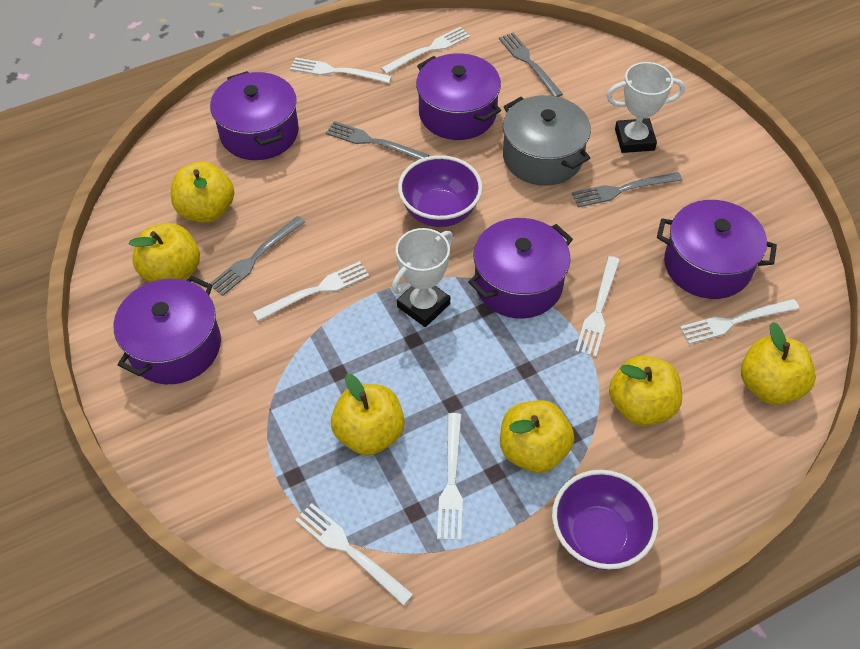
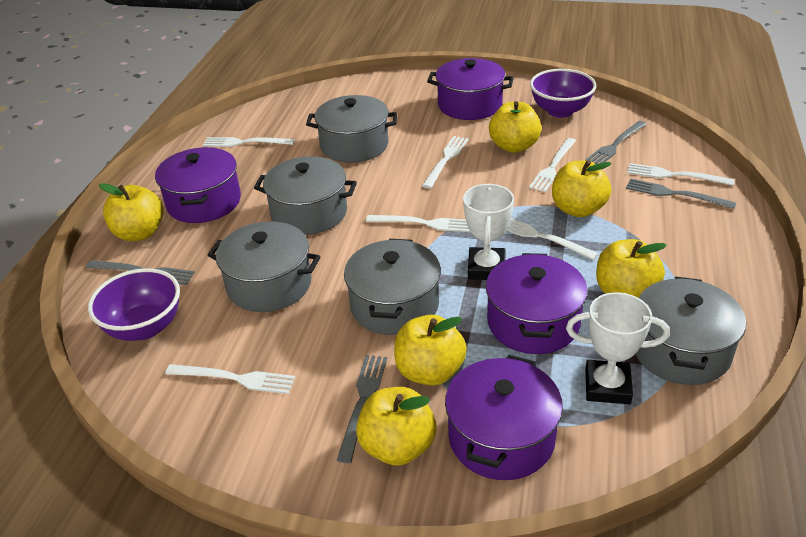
grey pot: 1 -> 5
purple pot: 5 -> 4

